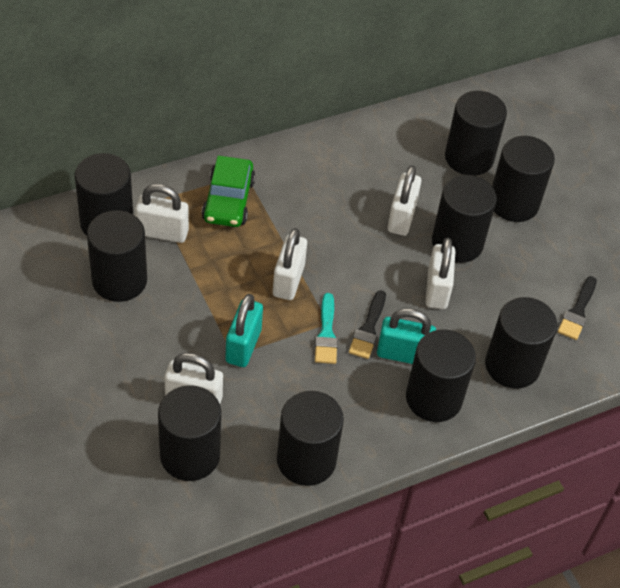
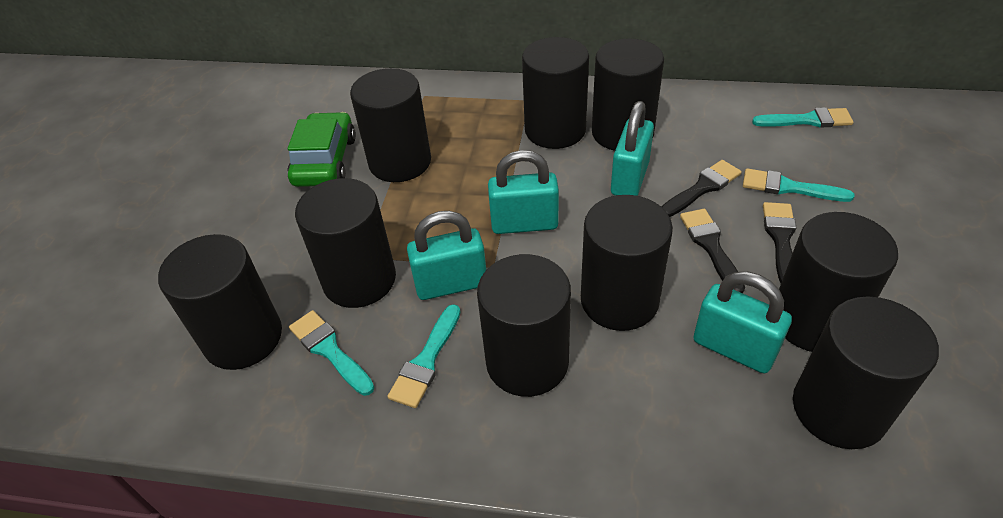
black brush: 2 -> 3
turquoise brush: 1 -> 4
turquoise padlock: 2 -> 4
white padlock: 5 -> 0

